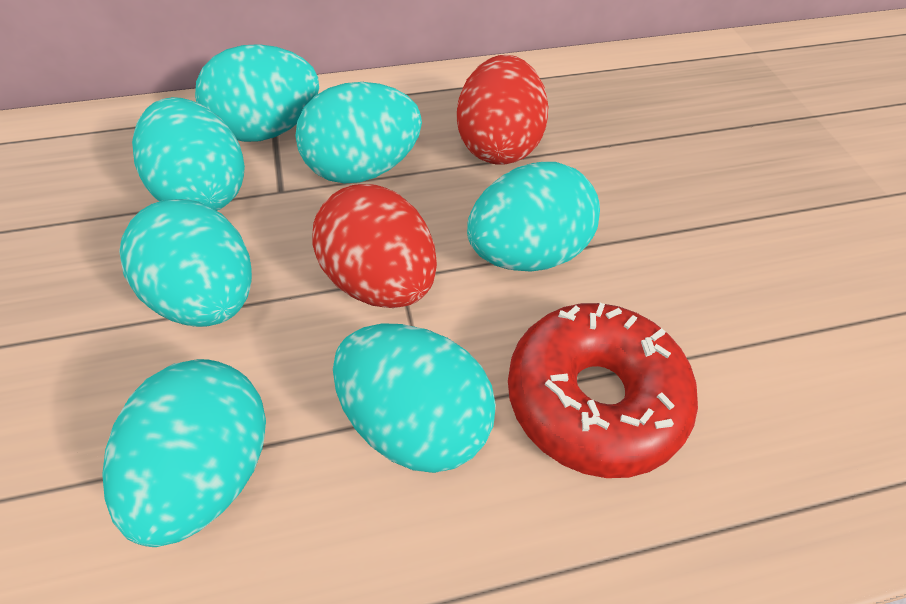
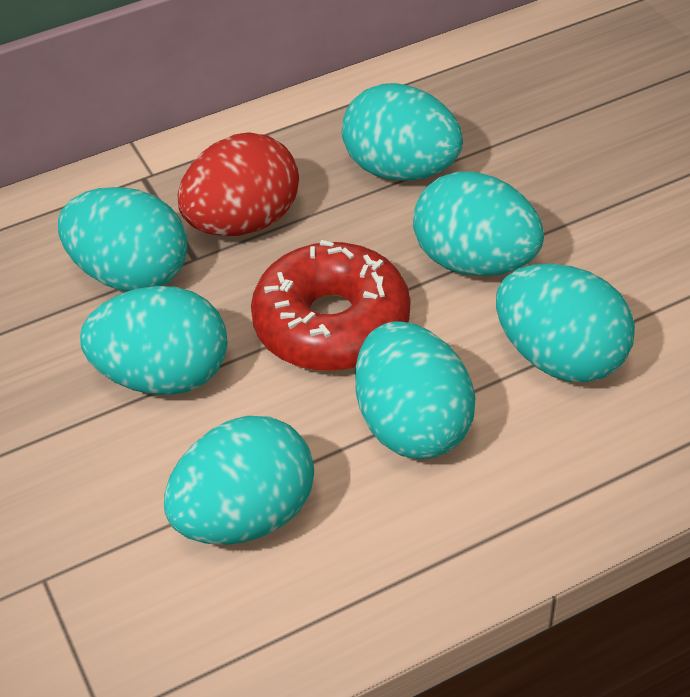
red egg: 2 -> 1

